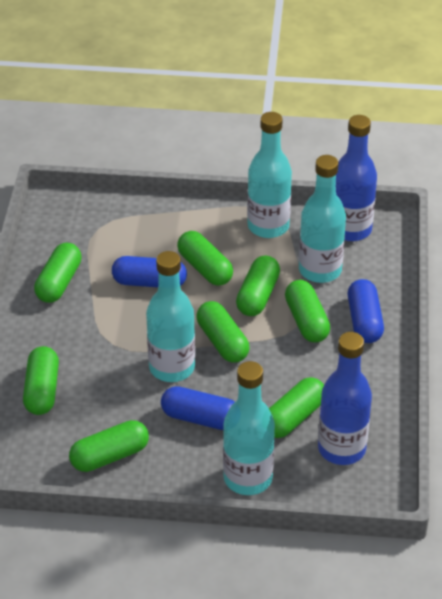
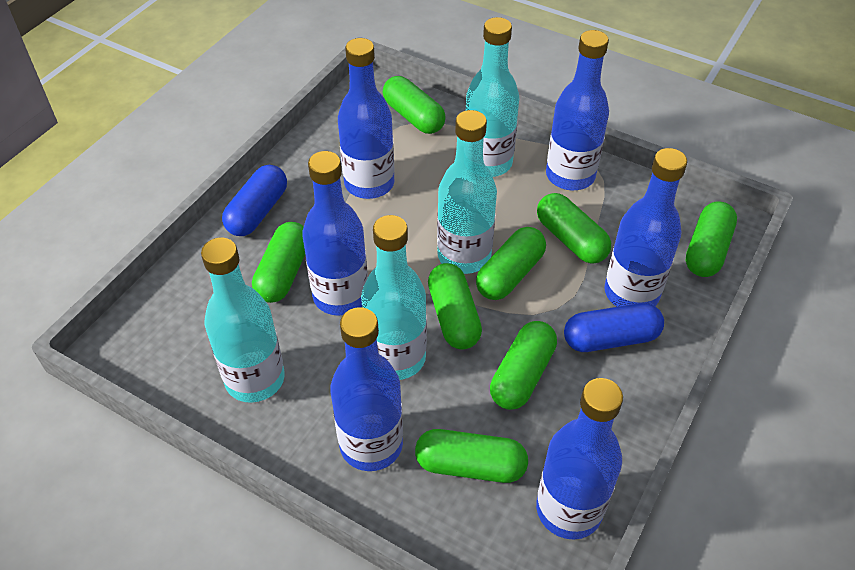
blue bottle: 2 -> 6
blue capsule: 3 -> 2

